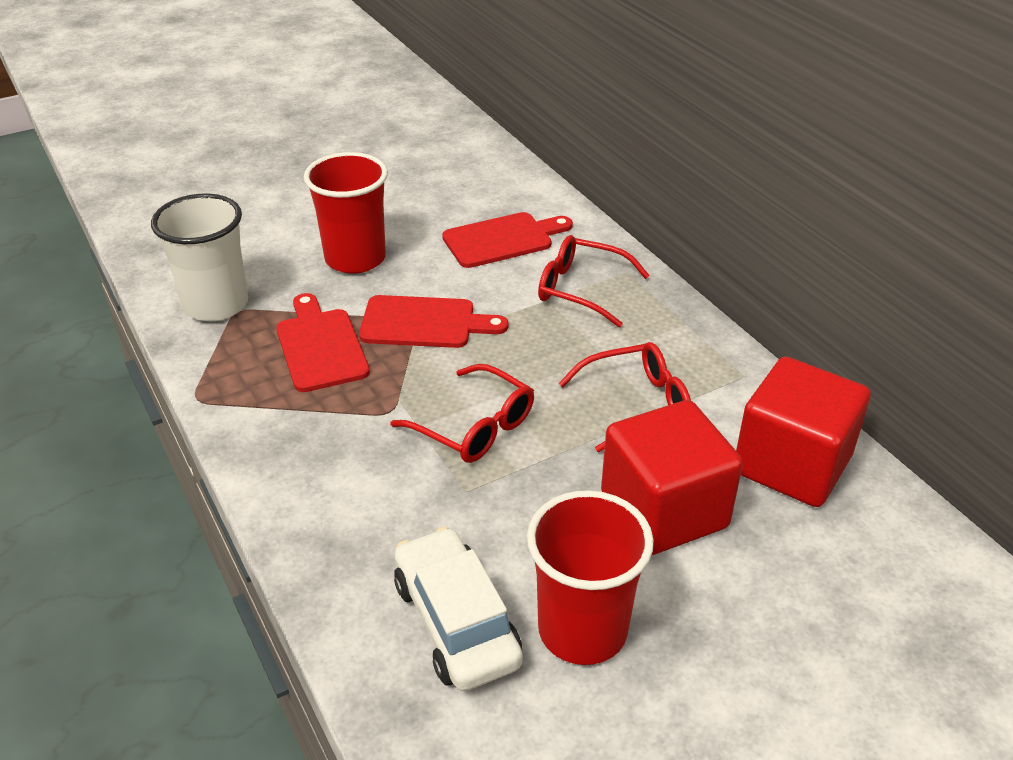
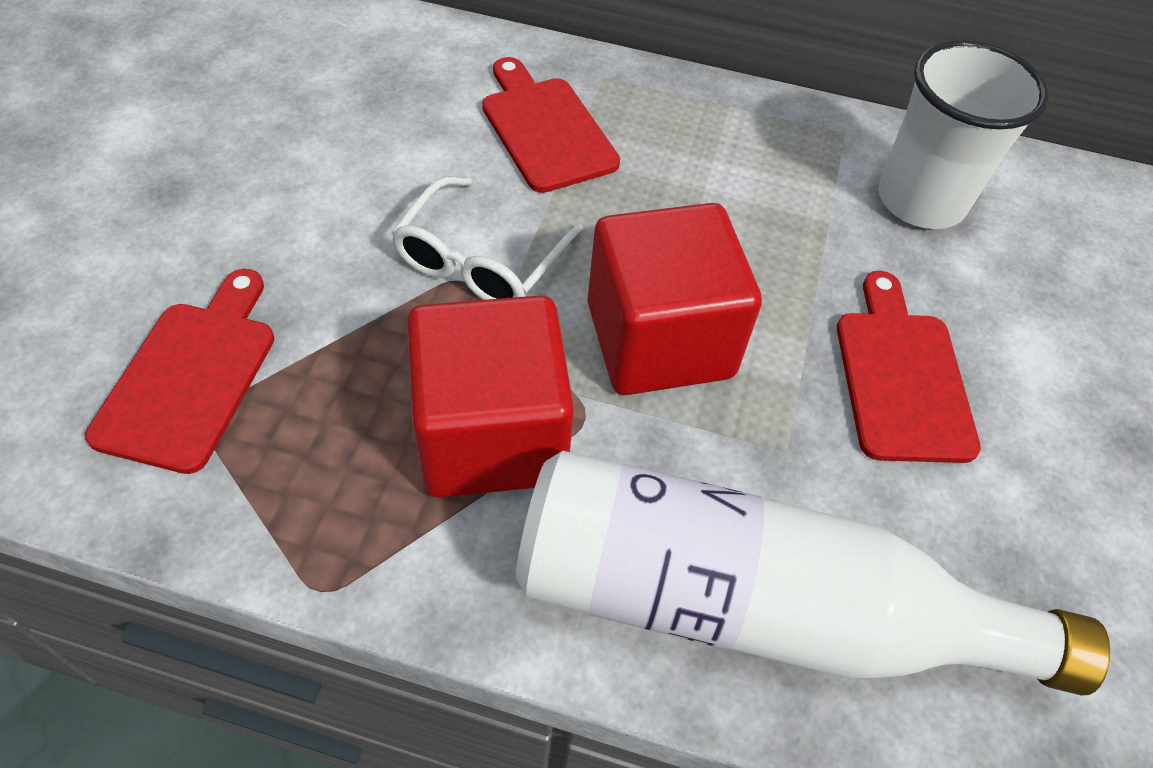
red cup: 2 -> 0
red glasses: 3 -> 0
white bottle: 0 -> 1
white car: 1 -> 0
white glasses: 0 -> 1

